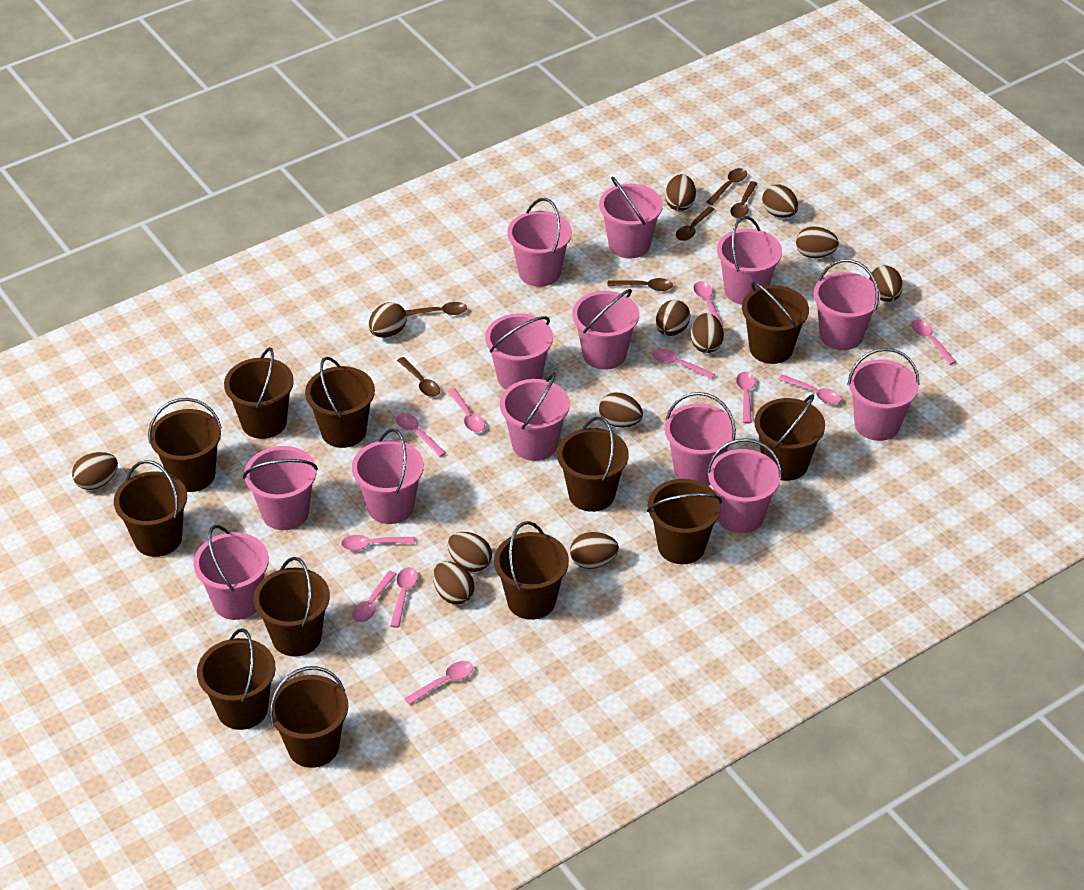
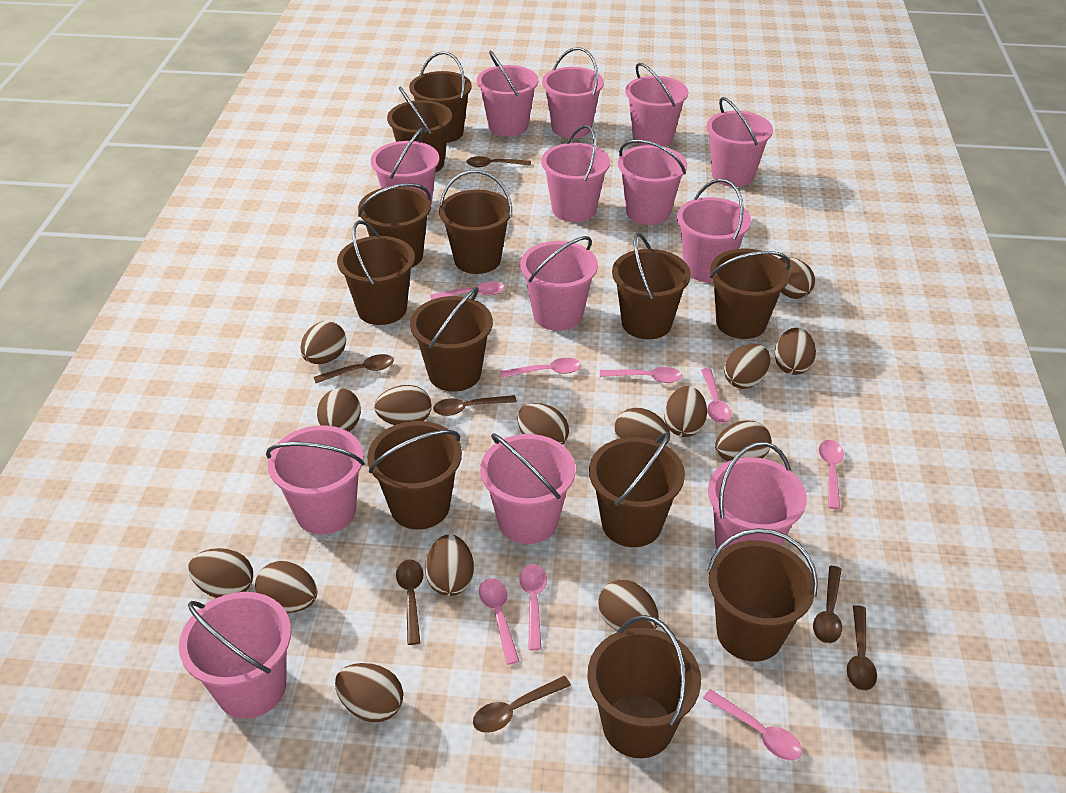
brown egg: 12 -> 15
brown spoon: 6 -> 7
pink spoon: 11 -> 8

